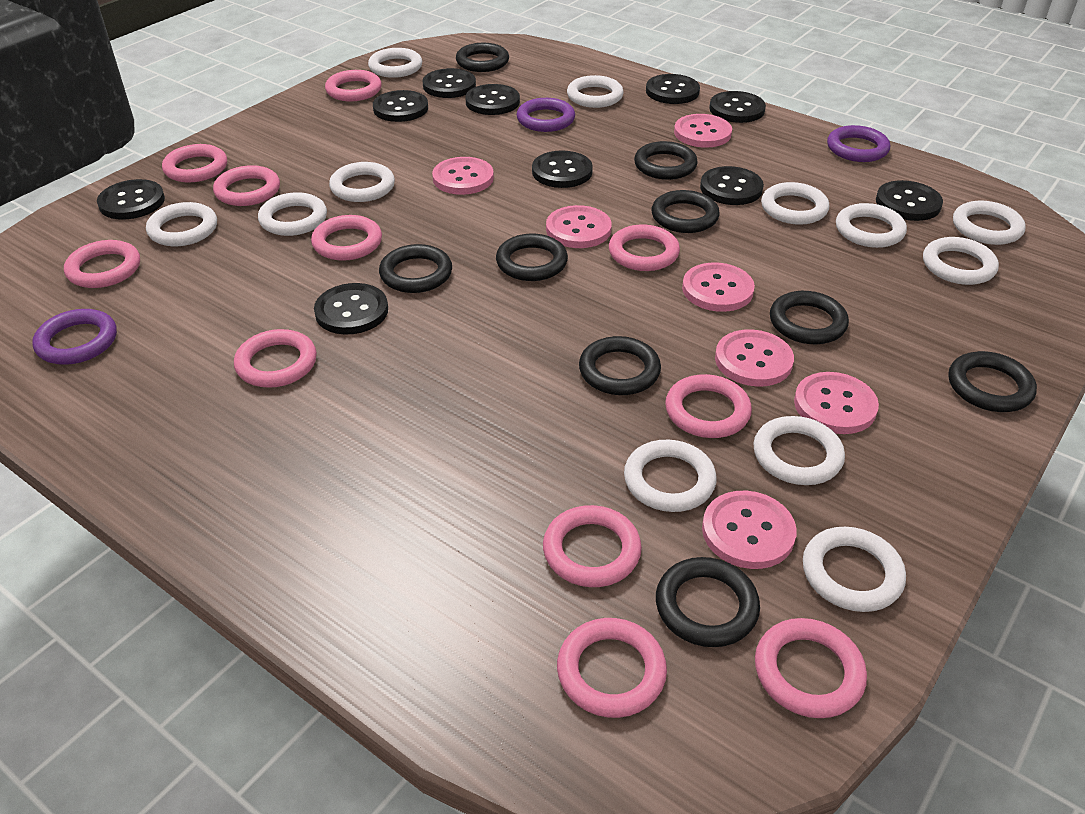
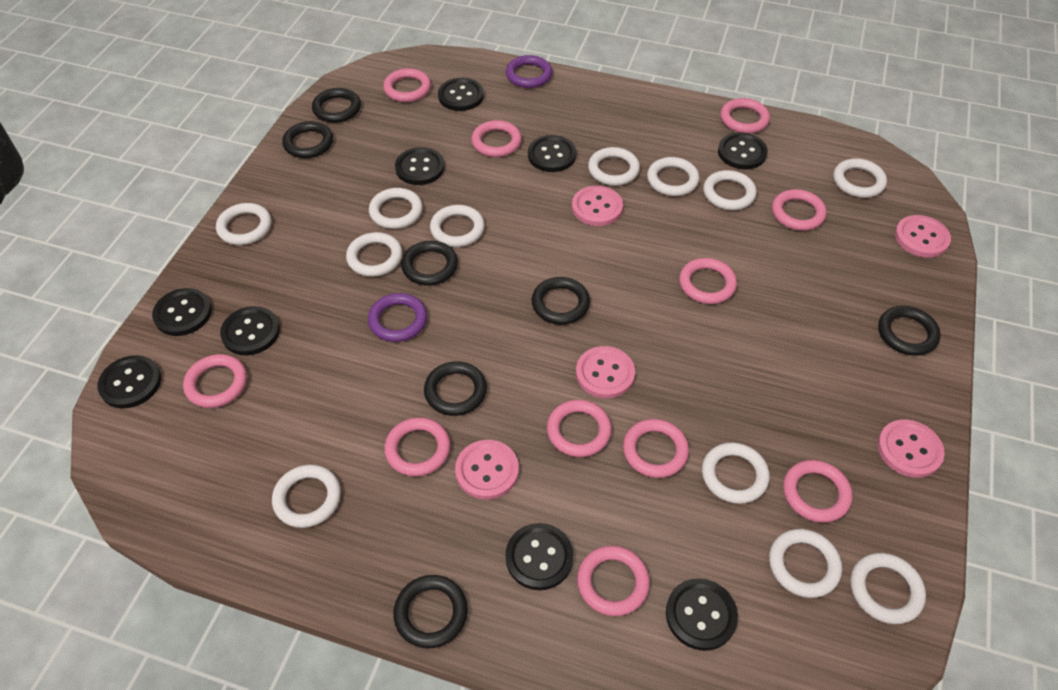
black button: 10 -> 9
black ring: 9 -> 7
pink button: 7 -> 5
purple ring: 3 -> 2

